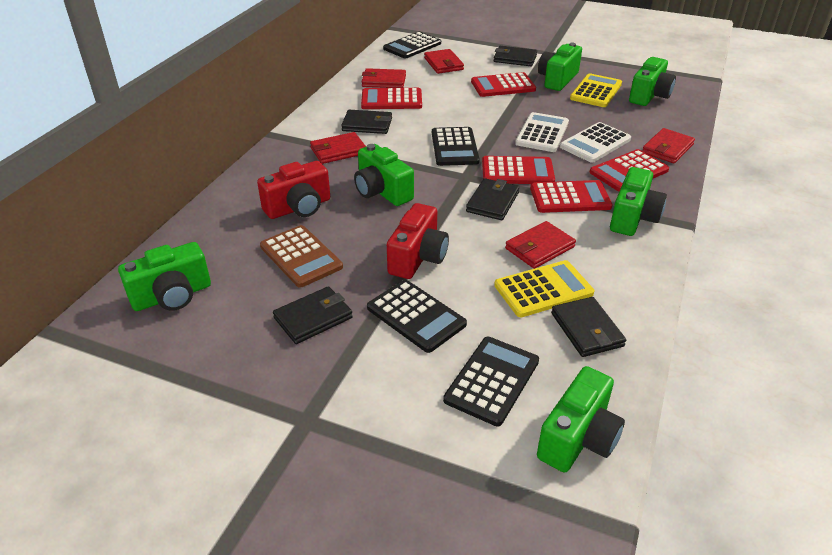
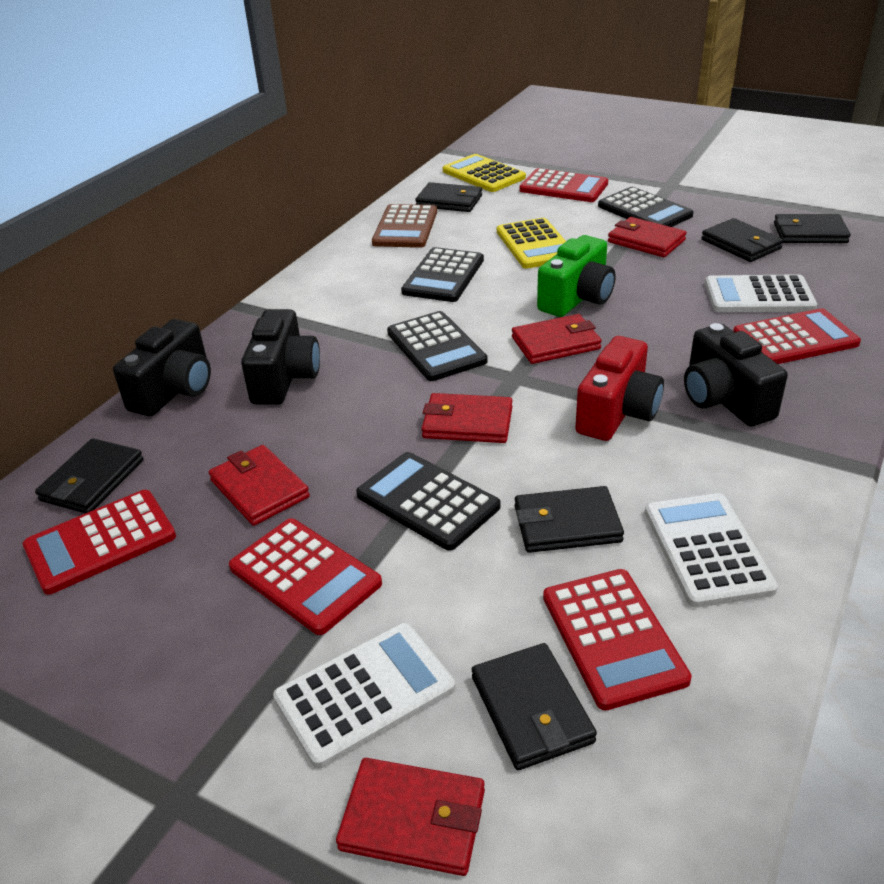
black camera: 0 -> 3
black wallet: 5 -> 6
green camera: 6 -> 1
red camera: 2 -> 1
white calculator: 2 -> 3

